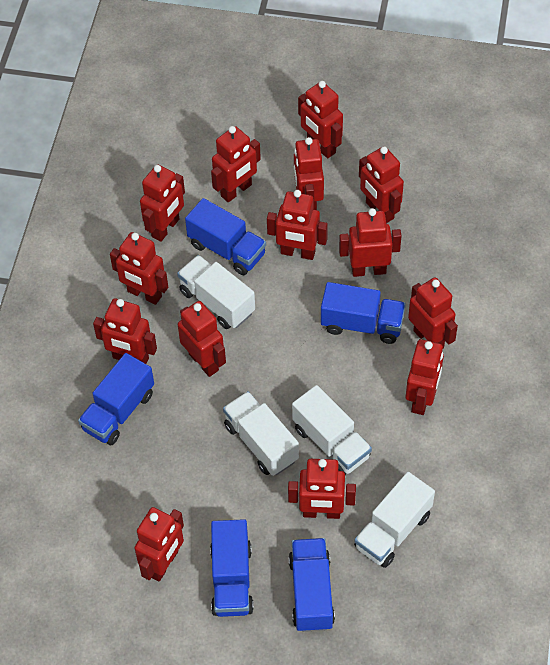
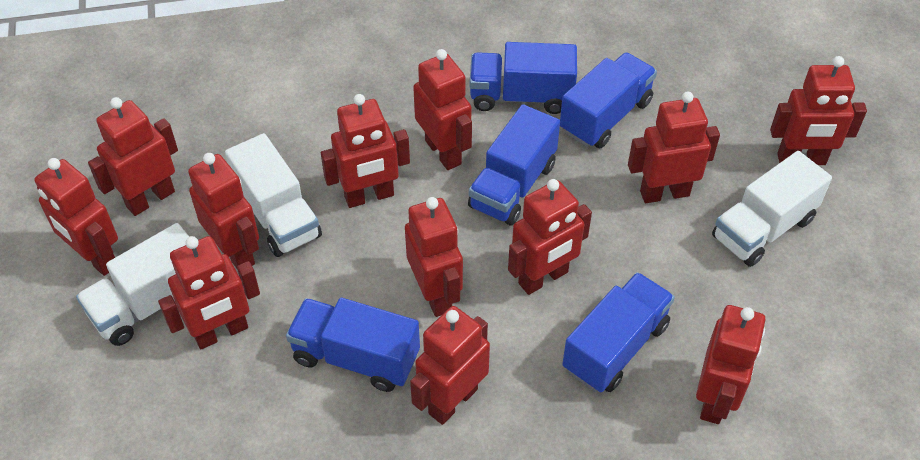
red robot: 14 -> 12
white truck: 4 -> 3

